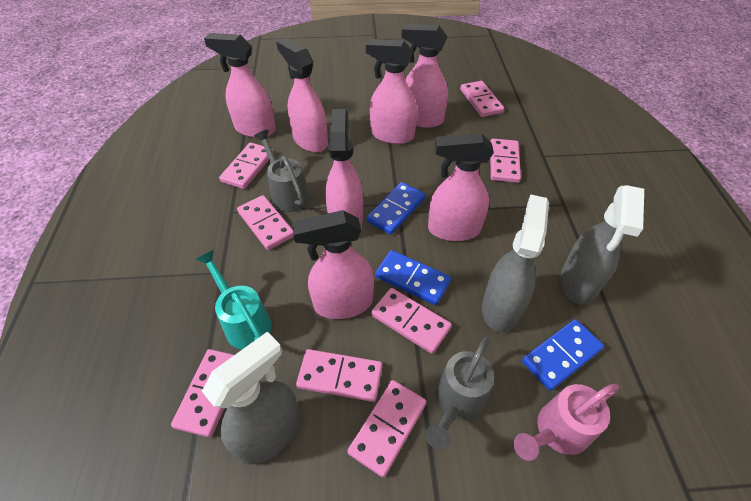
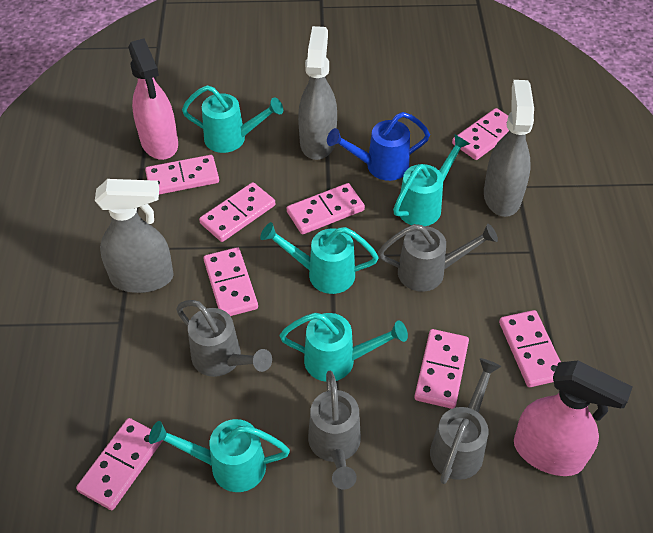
blue domino: 3 -> 0
blue watering can: 0 -> 1
grey watering can: 2 -> 4
pink spray bottle: 7 -> 2
pink watering can: 1 -> 0
turquoise watering can: 1 -> 5

